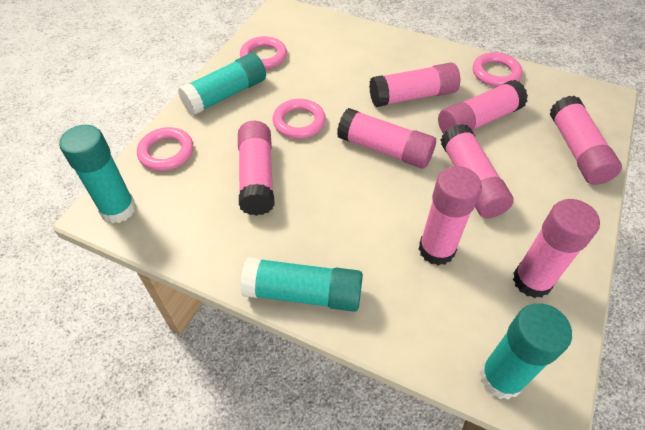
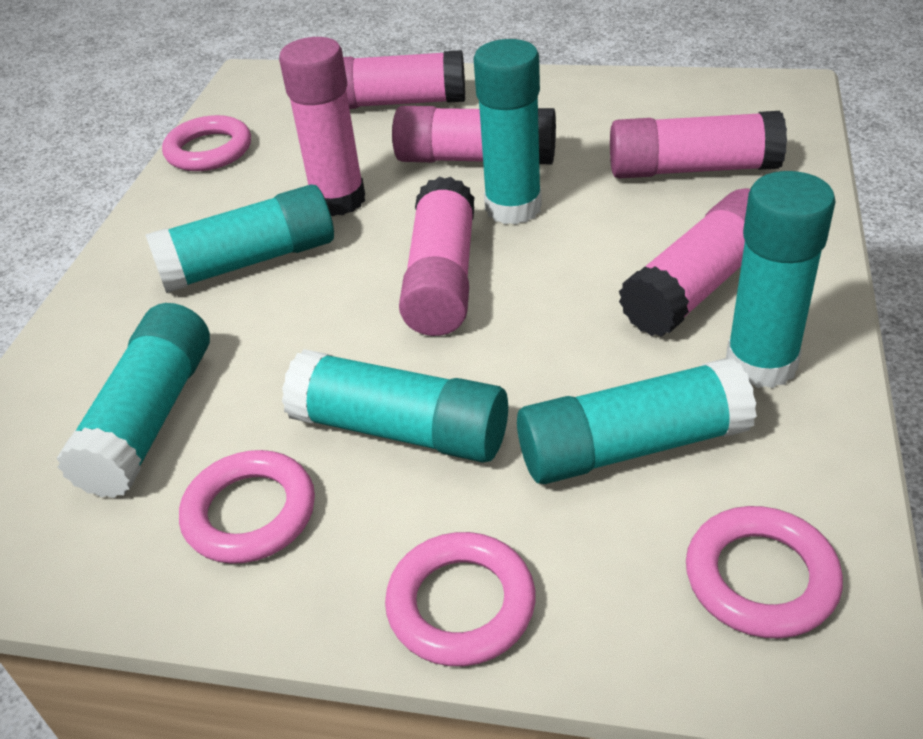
pink glue stick: 8 -> 6
turquoise glue stick: 4 -> 6

